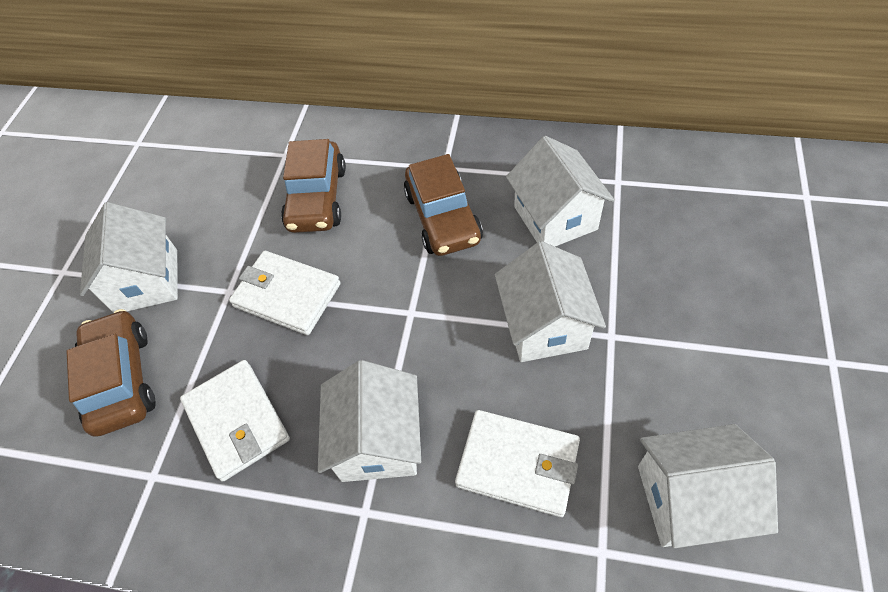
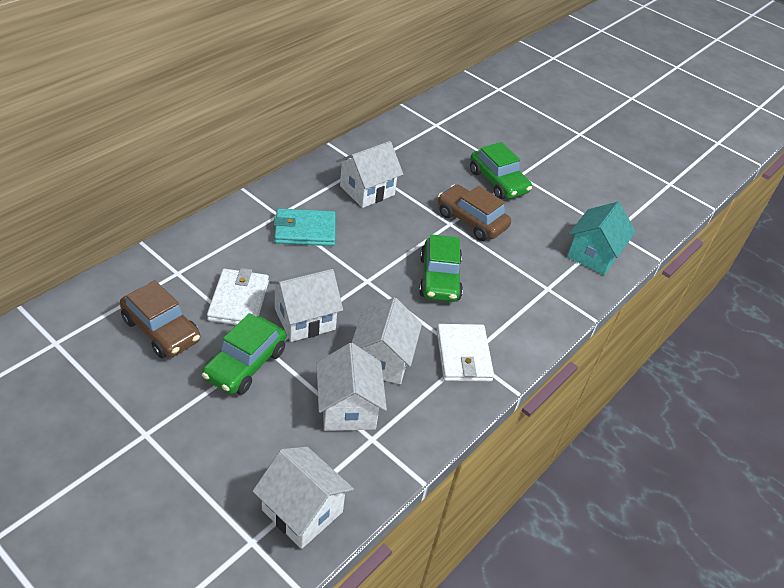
brown car: 3 -> 2
green car: 0 -> 3
turquoise house: 0 -> 1
turquoise wallet: 0 -> 1
white wallet: 3 -> 2

